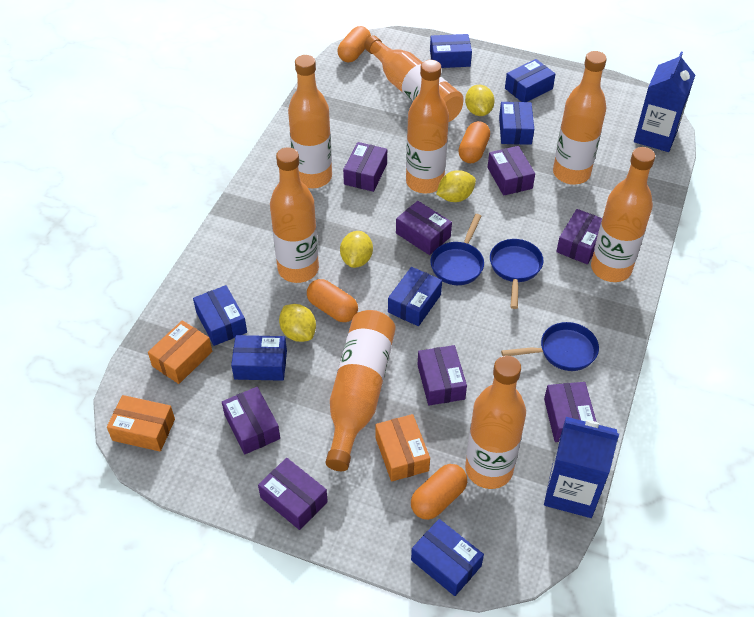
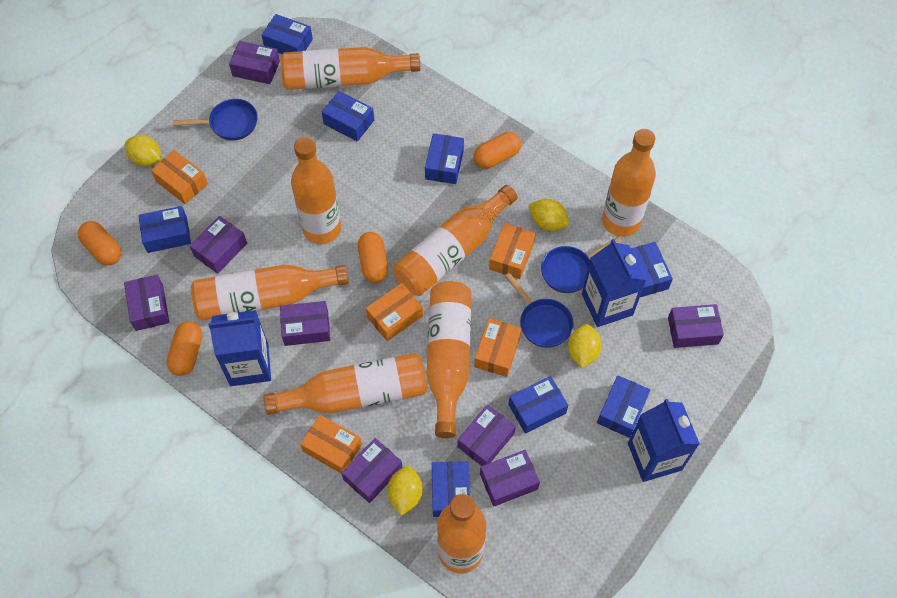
blue box: 7 -> 8
blue carton: 2 -> 3
orange box: 3 -> 5

